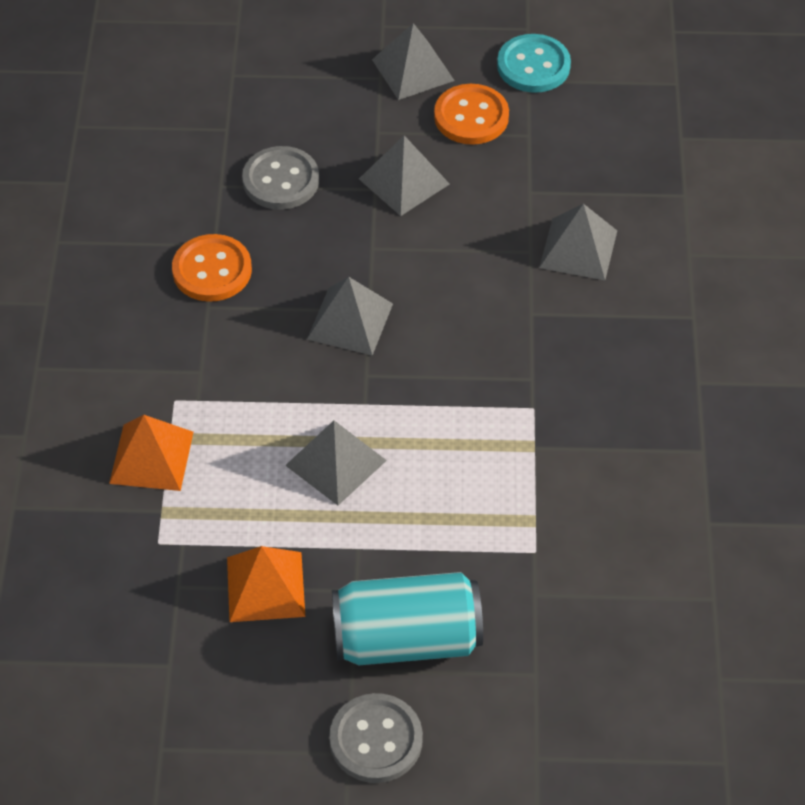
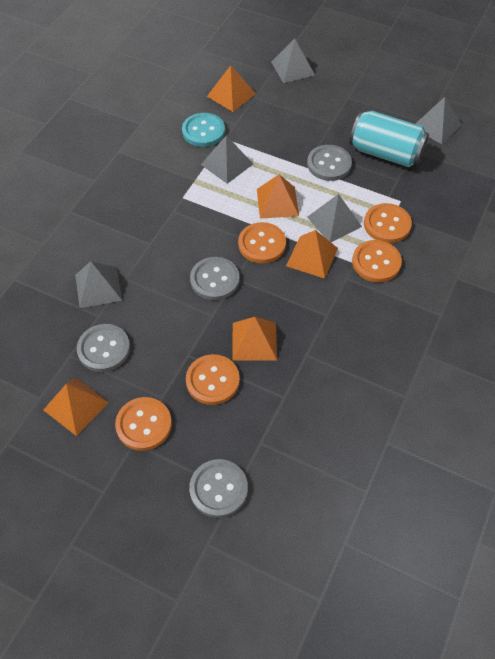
grey button: 2 -> 4
orange button: 2 -> 5
orange pyramid: 2 -> 5

